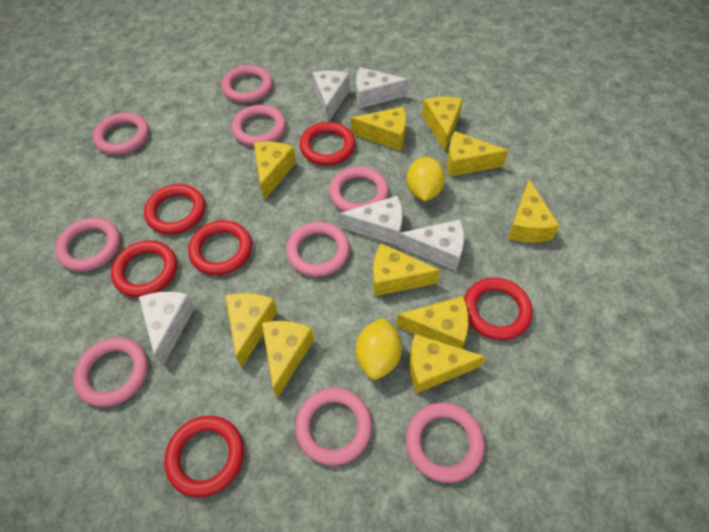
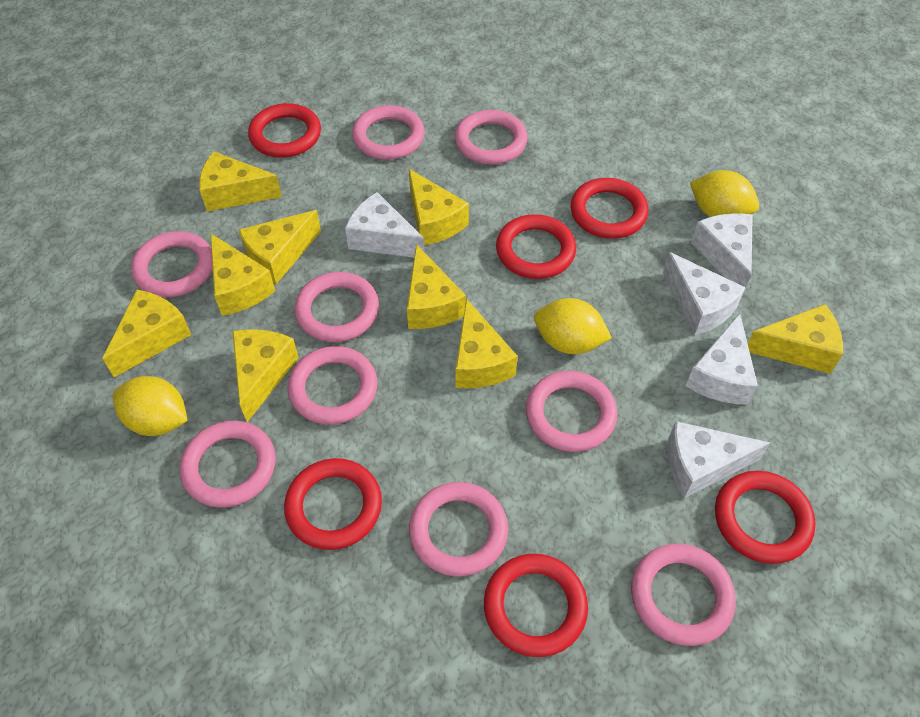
yellow cheese: 10 -> 9
yellow lemon: 2 -> 3

